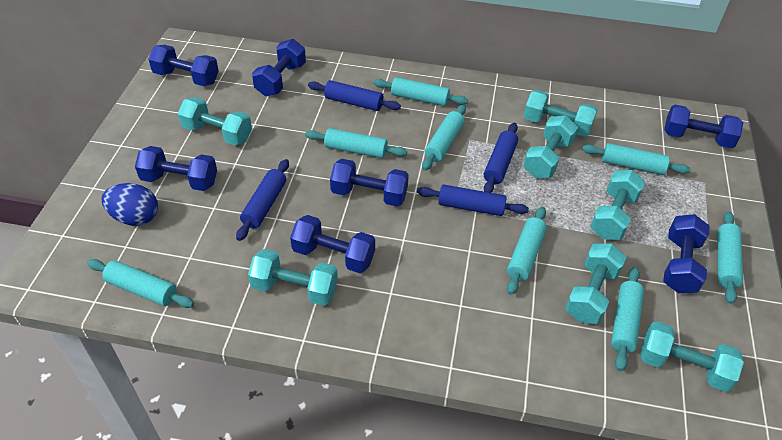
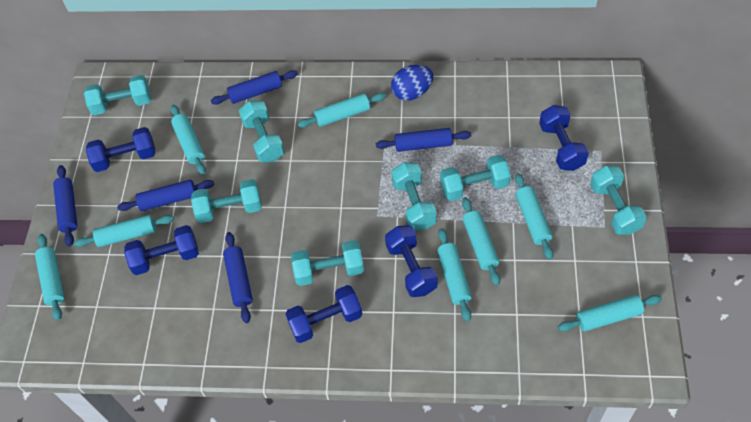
blue dumbbell: 7 -> 5
blue rolling pin: 4 -> 5

